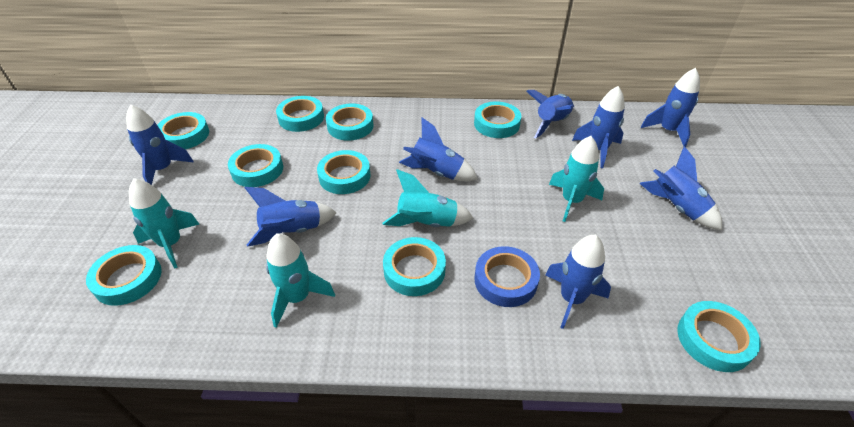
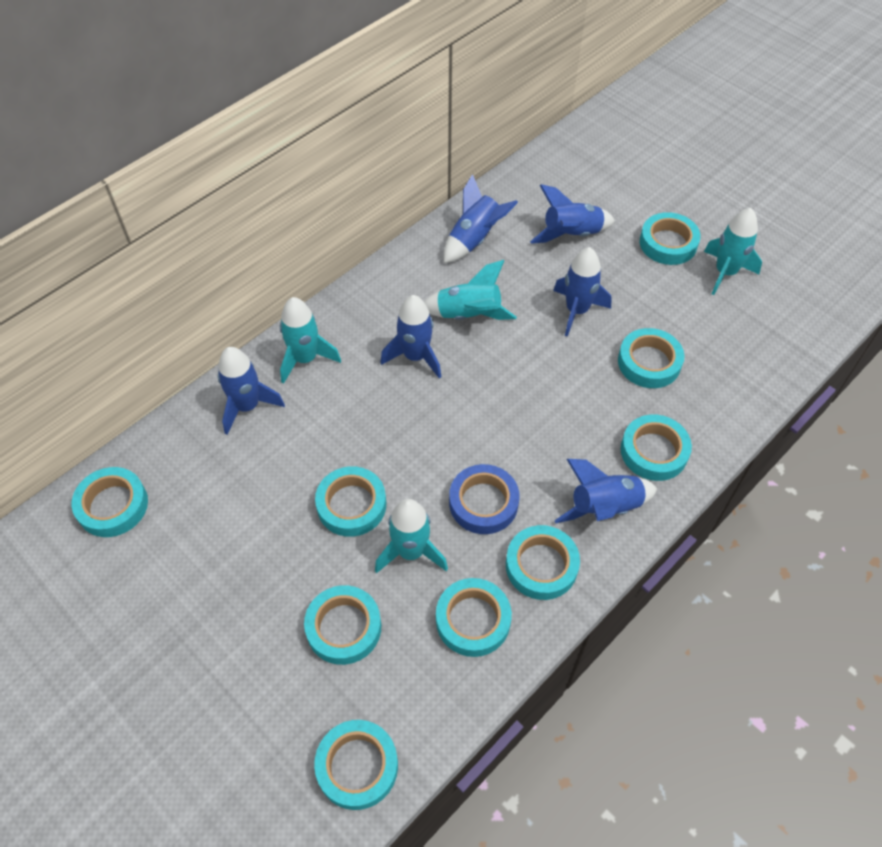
blue rocket: 8 -> 6

